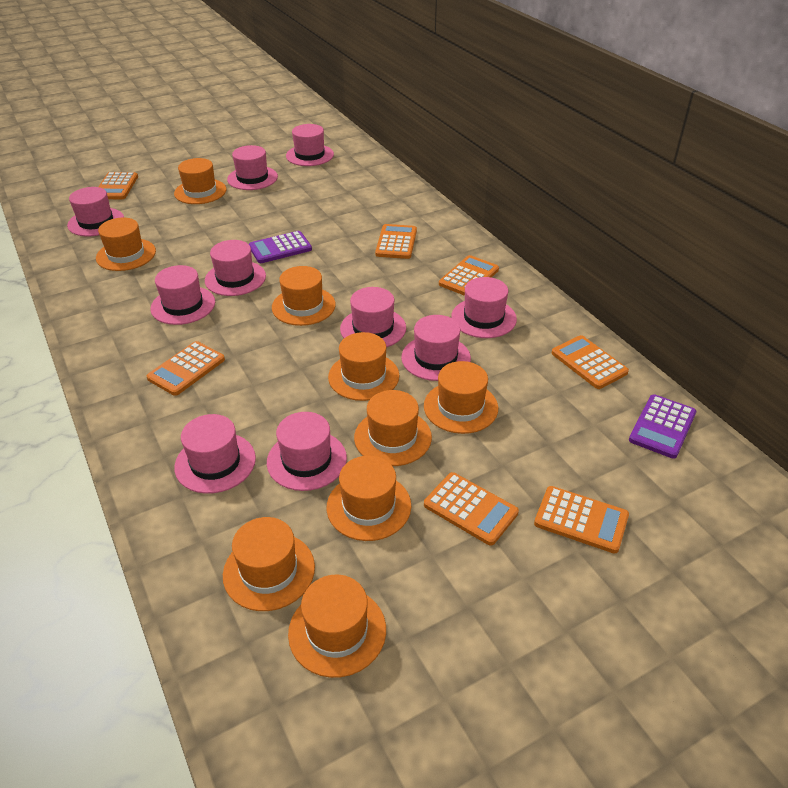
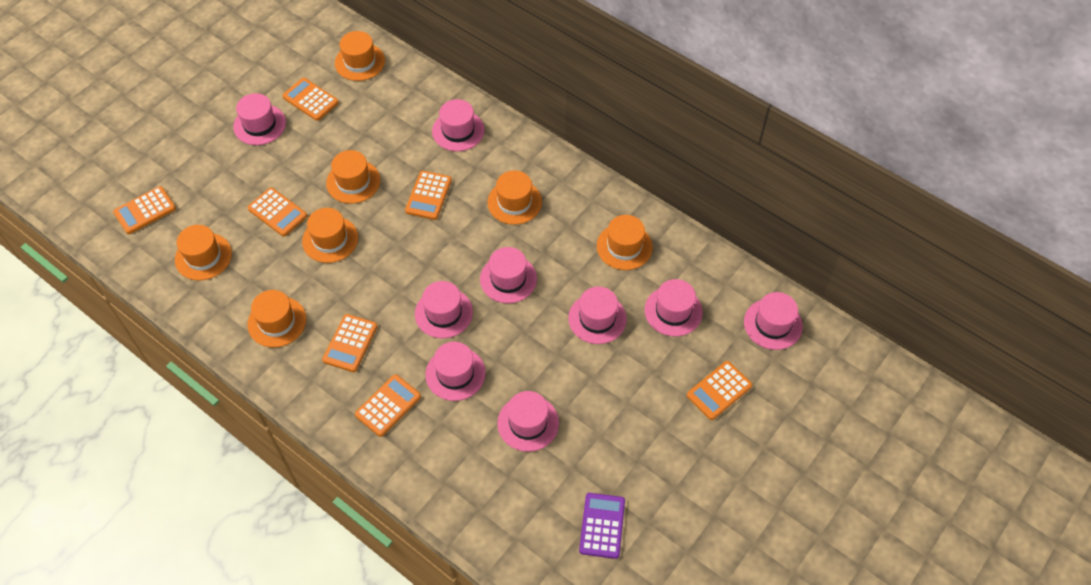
orange hat: 9 -> 7
pink hat: 10 -> 9
purple calculator: 2 -> 1

